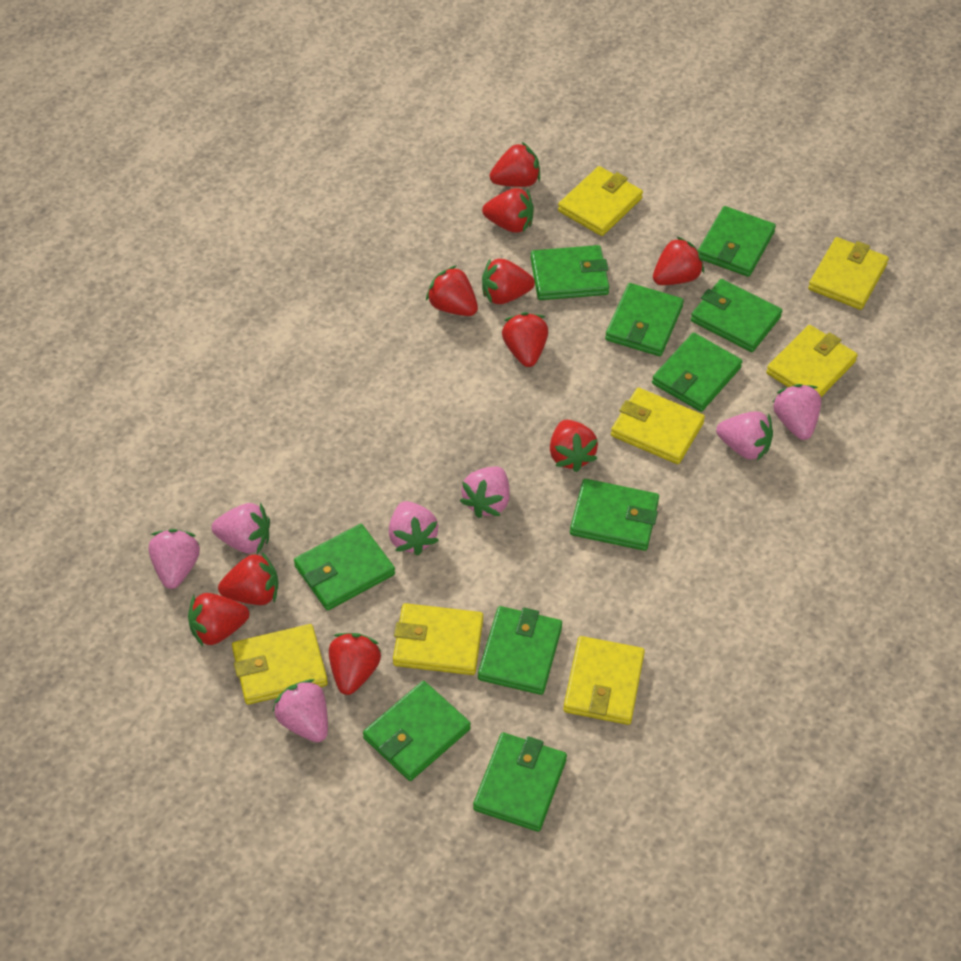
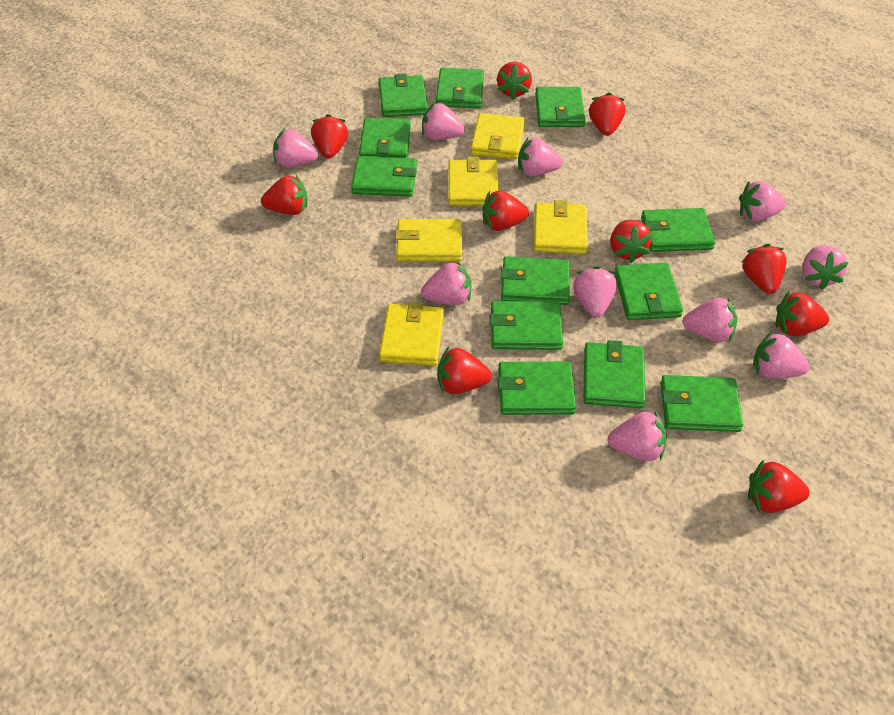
green wallet: 10 -> 12
pink strawberry: 7 -> 10
yellow wallet: 7 -> 5

